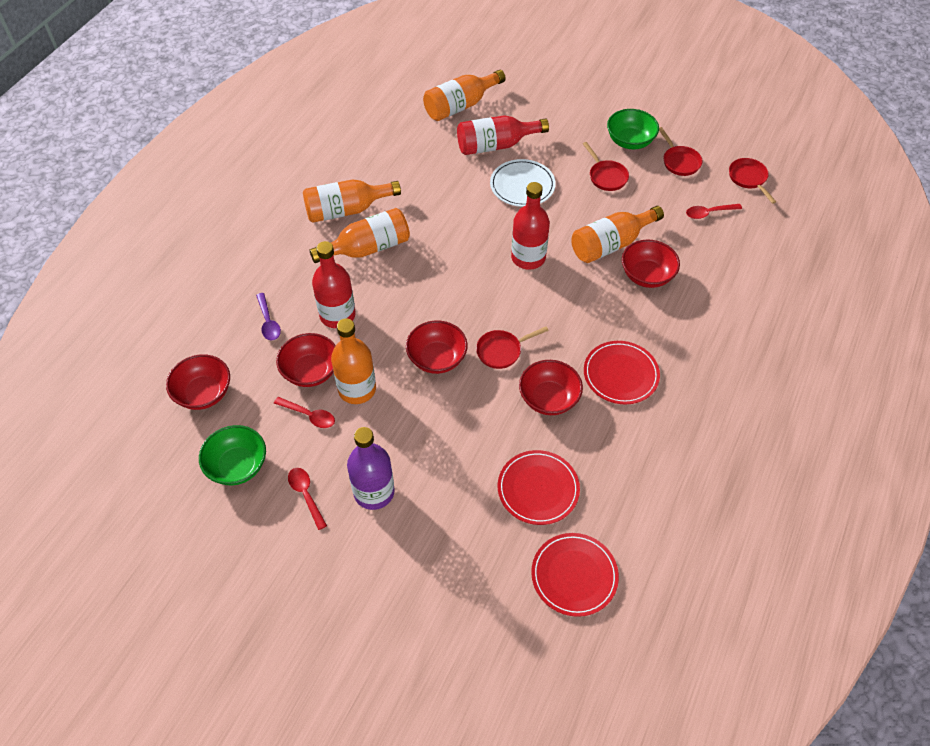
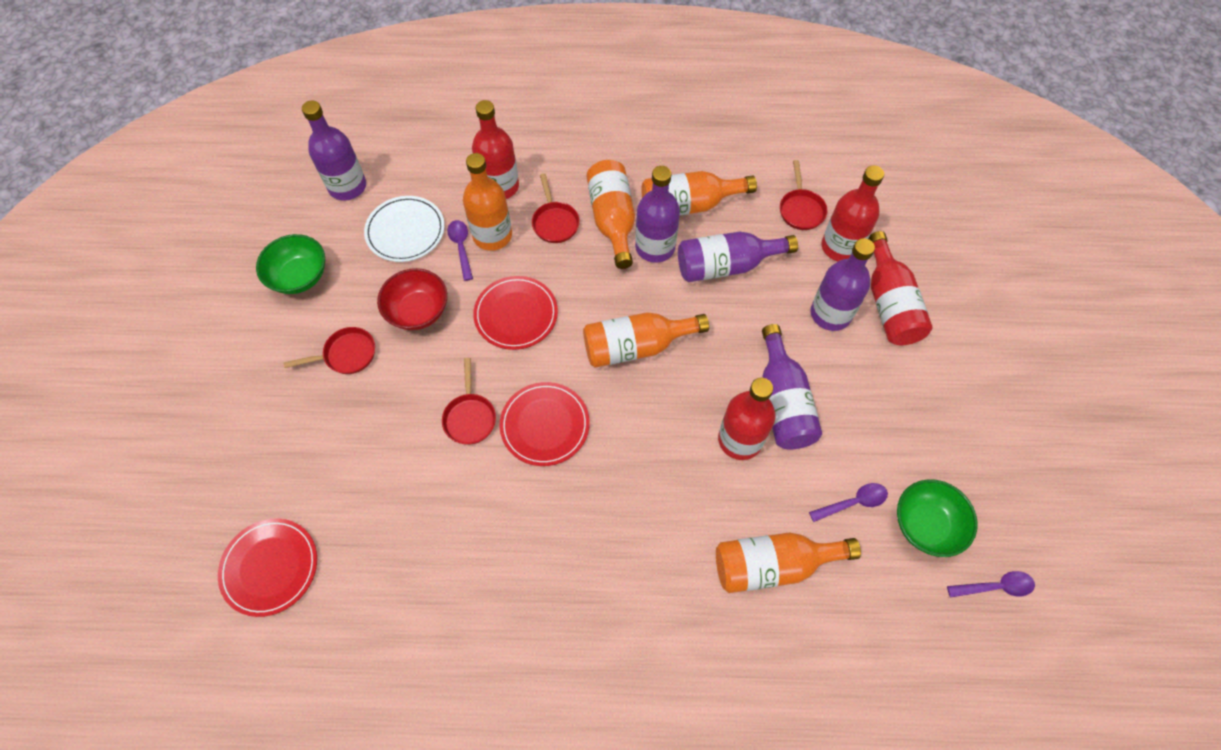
purple bottle: 1 -> 5
purple spoon: 1 -> 3
red bottle: 3 -> 4
red bowl: 5 -> 1
red spoon: 3 -> 0

